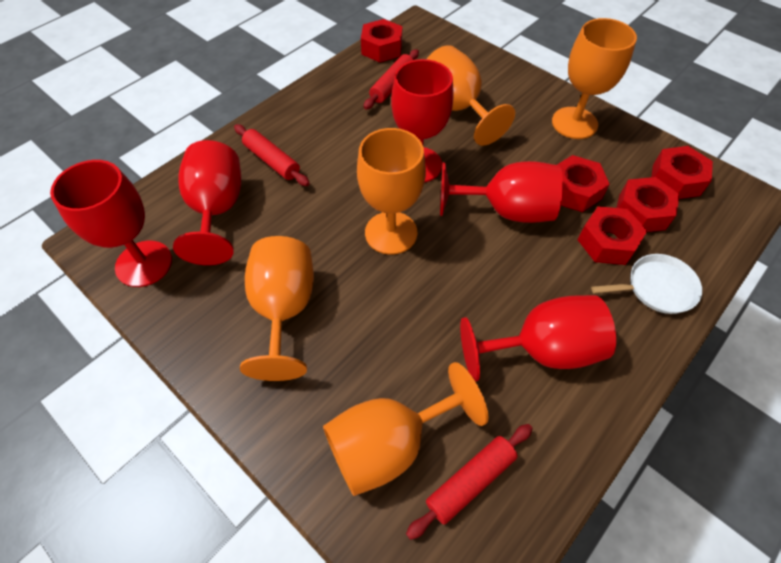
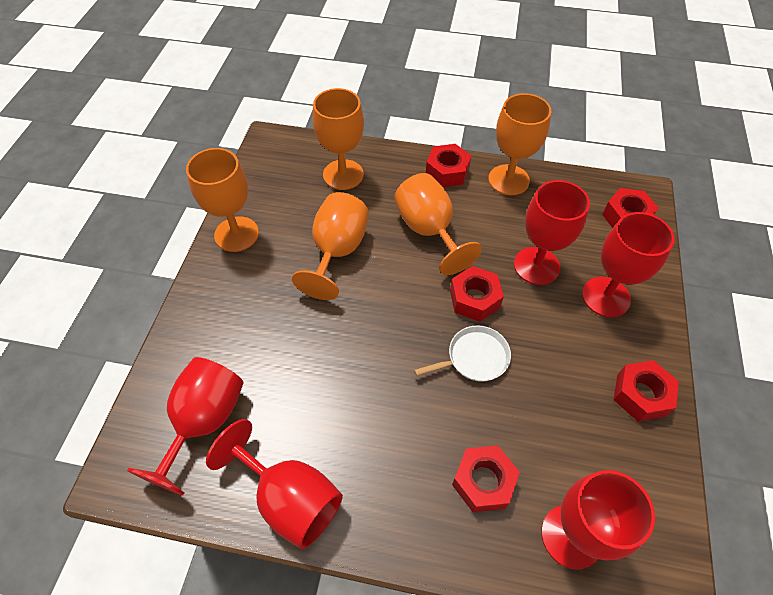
red rolling pin: 3 -> 0

